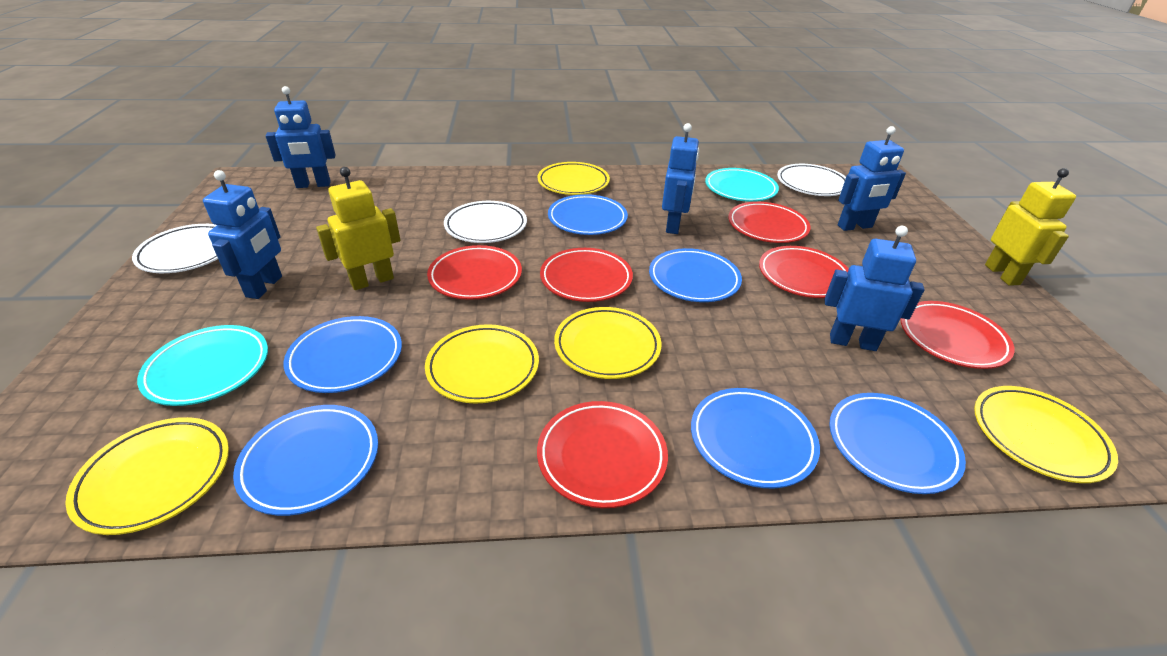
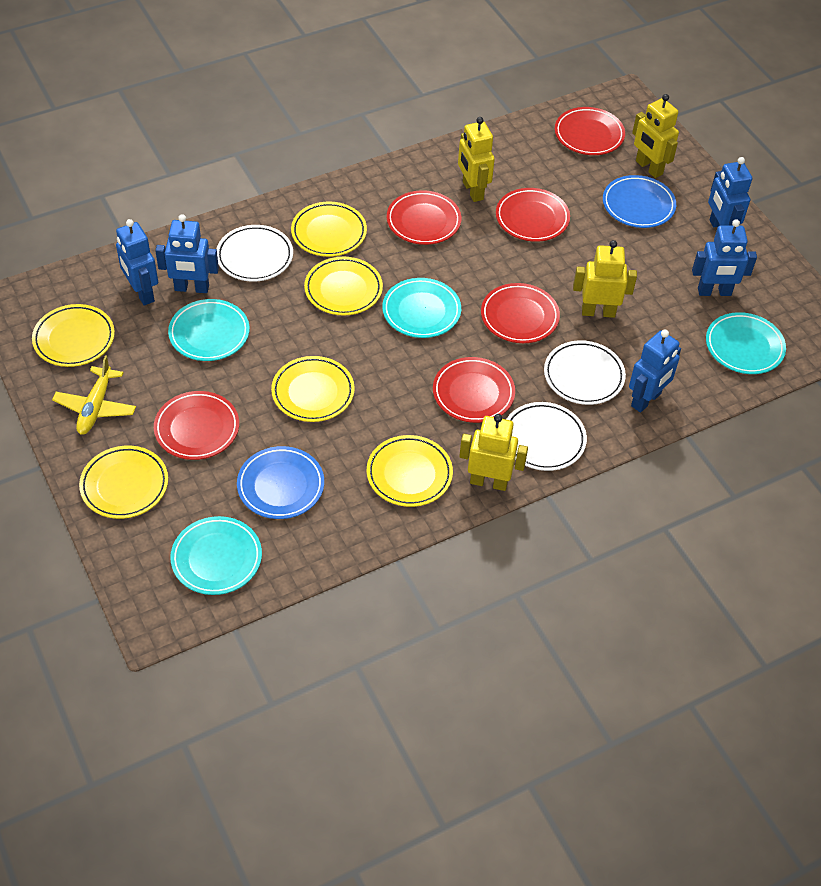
blue plate: 6 -> 2
turquoise plate: 2 -> 4
yellow plane: 0 -> 1
yellow plate: 5 -> 6
yellow robot: 2 -> 4

